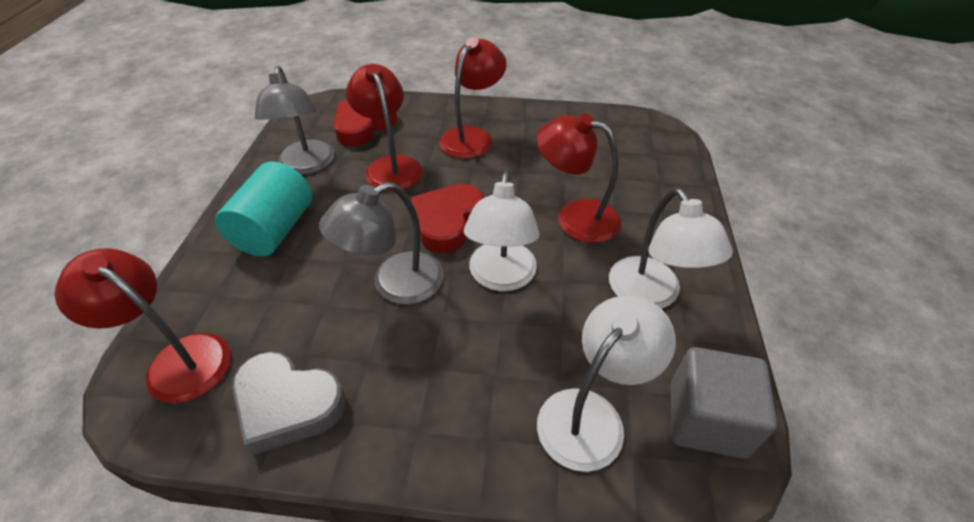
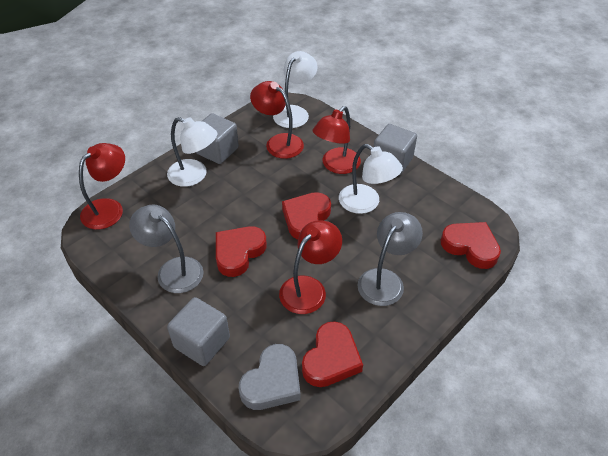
grey cube: 1 -> 3
red heart: 2 -> 4
turquoise cylinder: 1 -> 0

